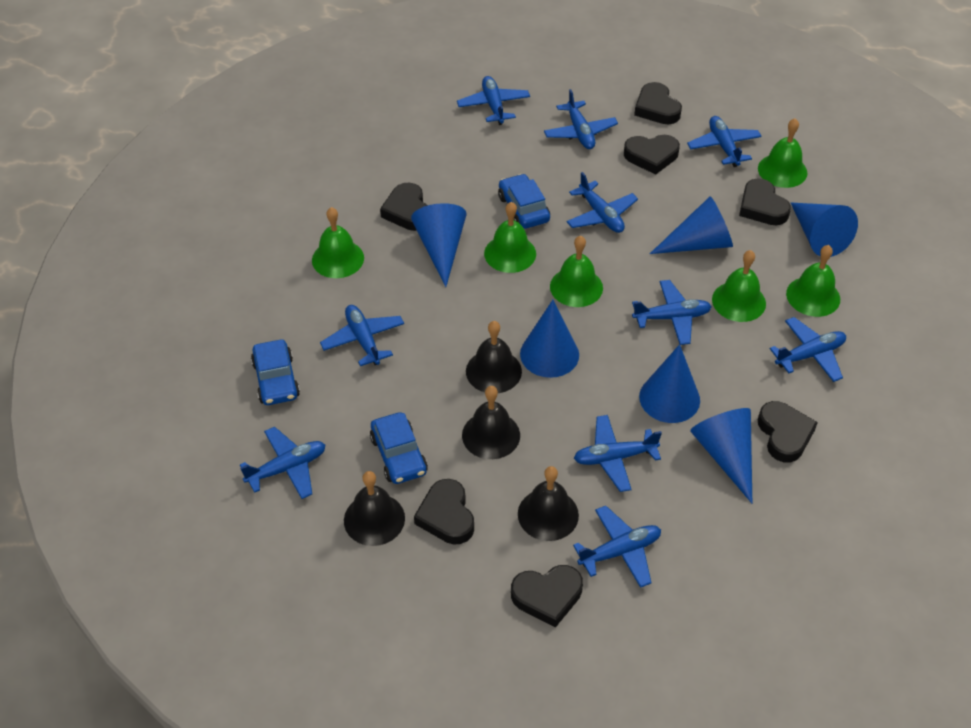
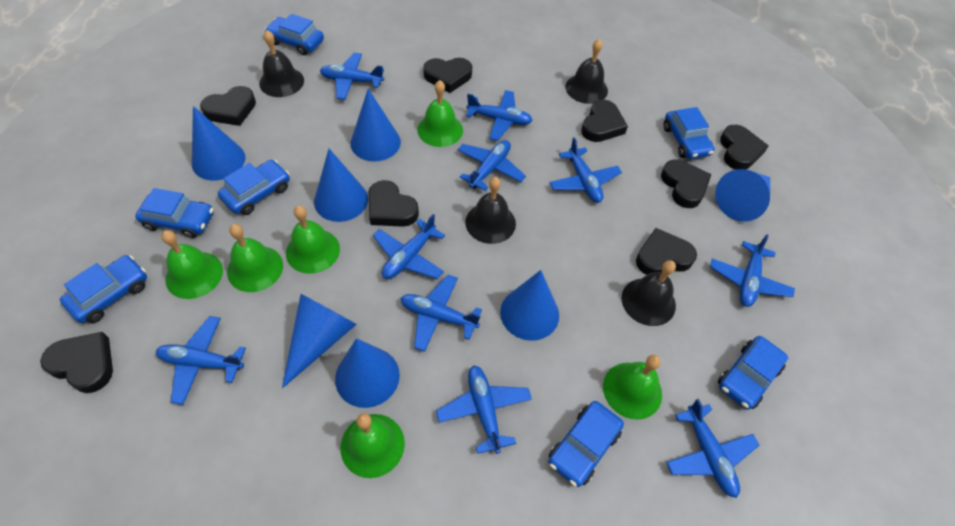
black heart: 7 -> 8
blue car: 3 -> 7
blue cone: 6 -> 7

